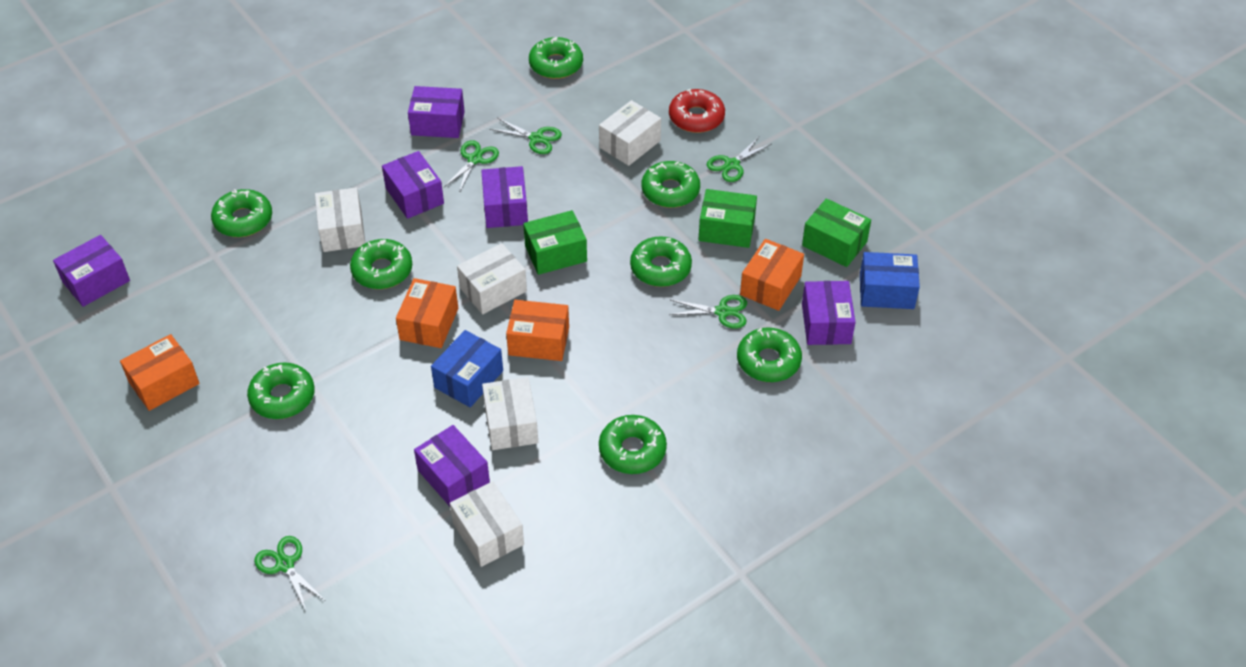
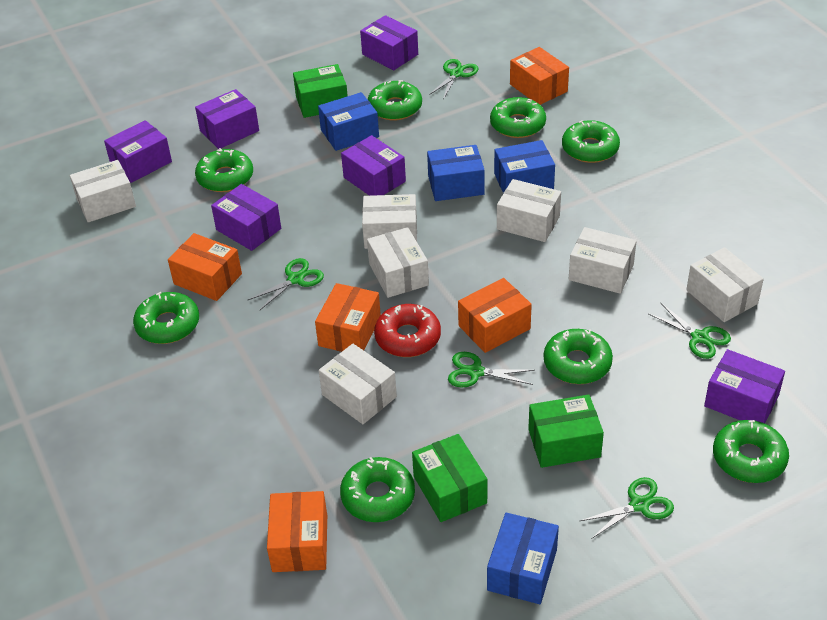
blue box: 2 -> 4
orange box: 4 -> 5
white box: 5 -> 7

